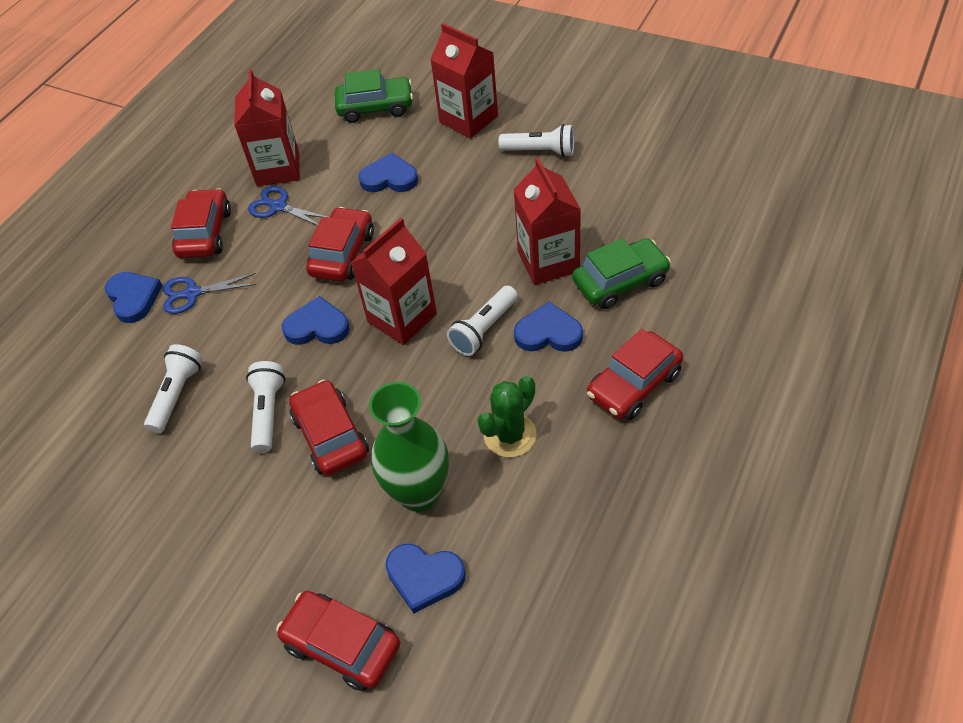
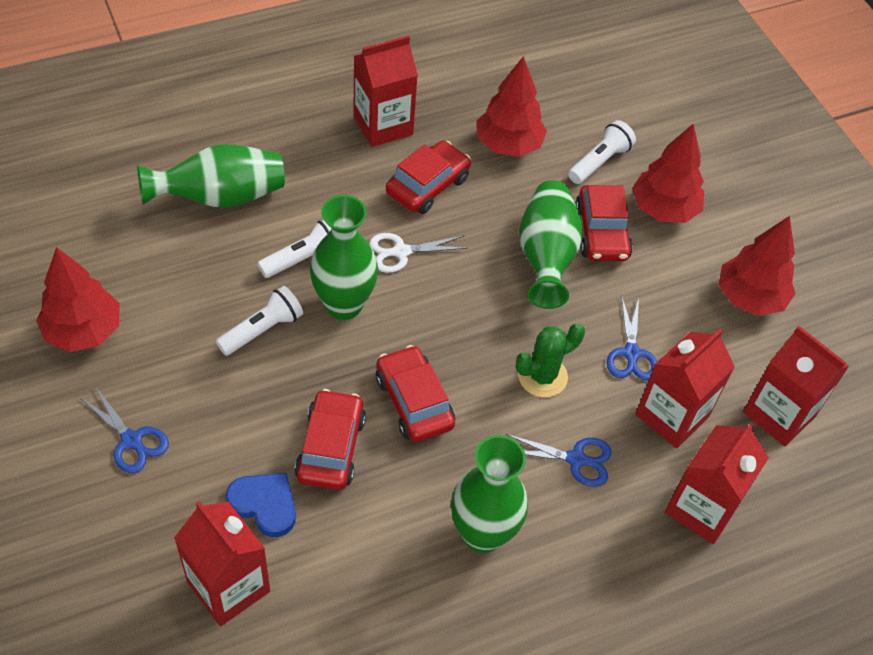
blue heart: 5 -> 1
blue scissors: 2 -> 3
green car: 2 -> 0
green vase: 1 -> 4
red car: 5 -> 4
red carton: 4 -> 5
red tree: 0 -> 4
white flashlight: 4 -> 3
white scissors: 0 -> 1

